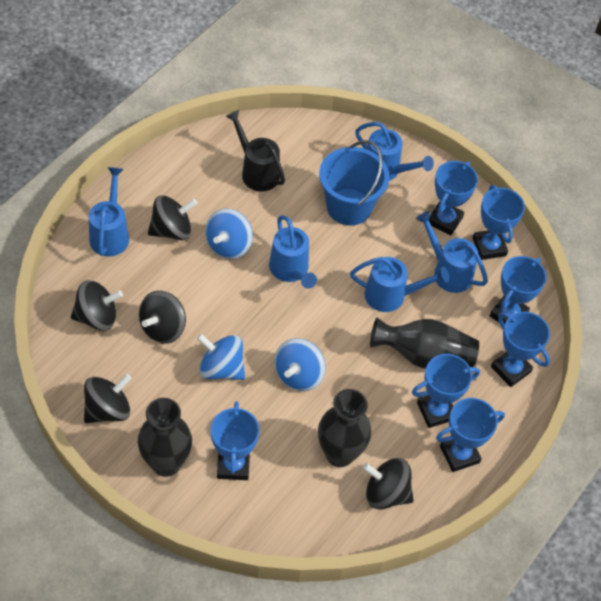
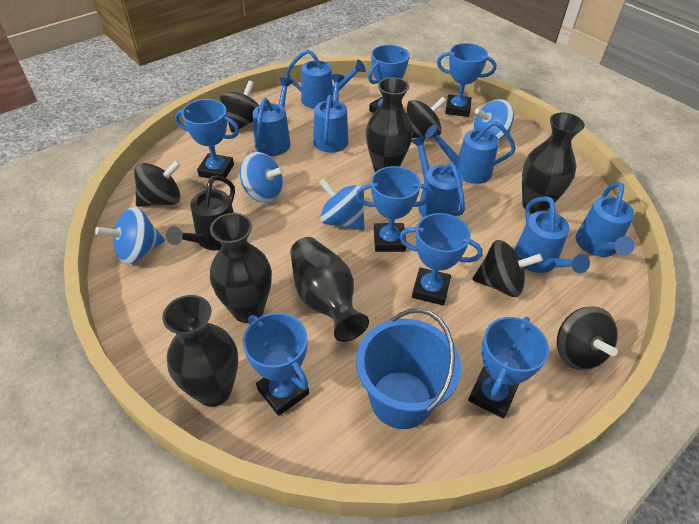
black vase: 3 -> 5
blue spinning top: 3 -> 4
blue watering can: 5 -> 7

